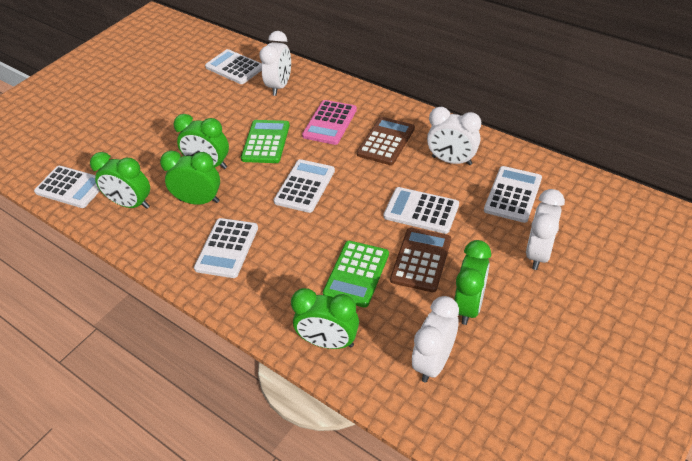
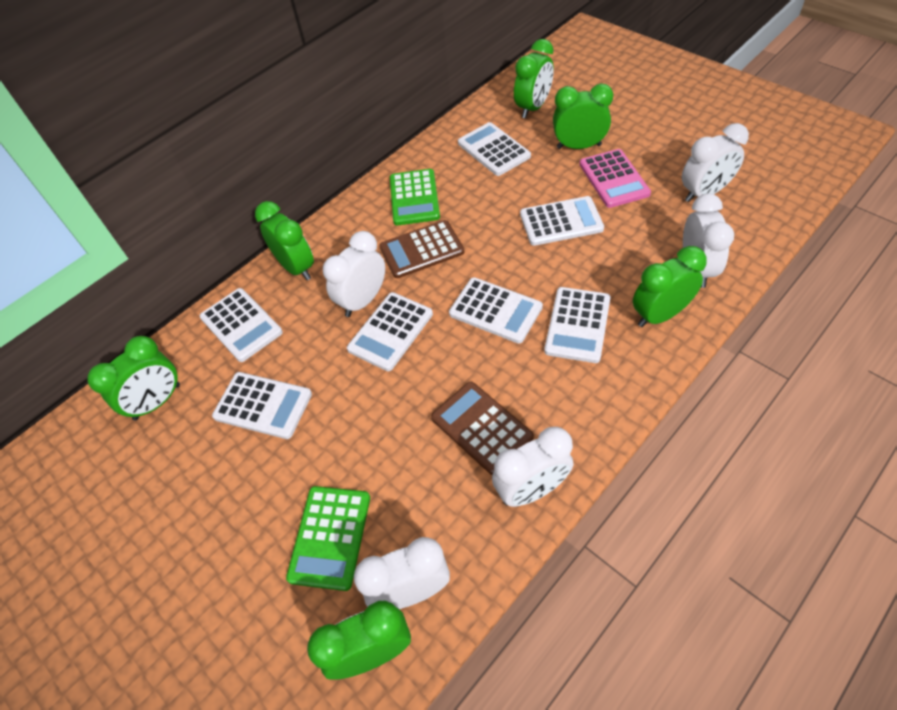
green clock: 5 -> 6
white calculator: 6 -> 7
white clock: 4 -> 5

